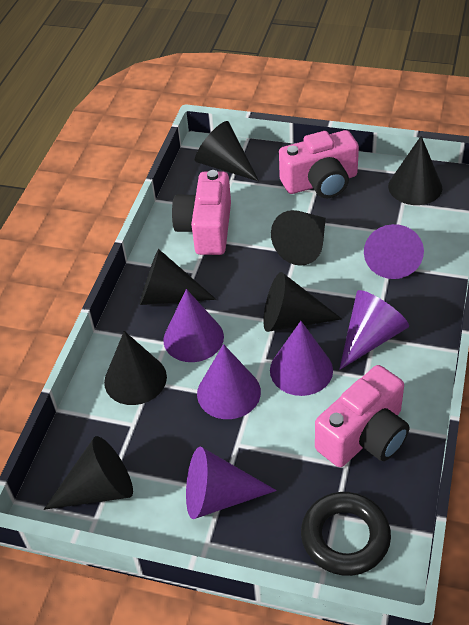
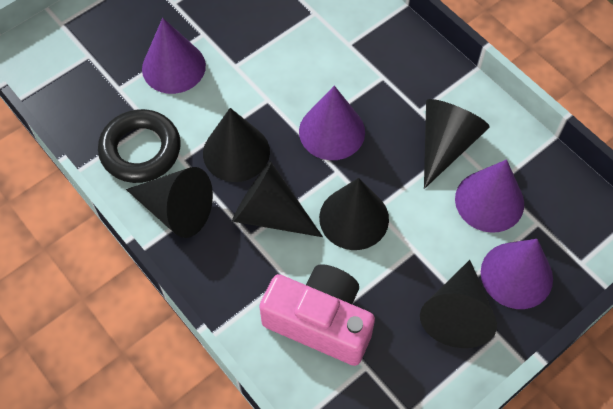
black cone: 7 -> 6
pink camera: 3 -> 1
purple cone: 6 -> 4

